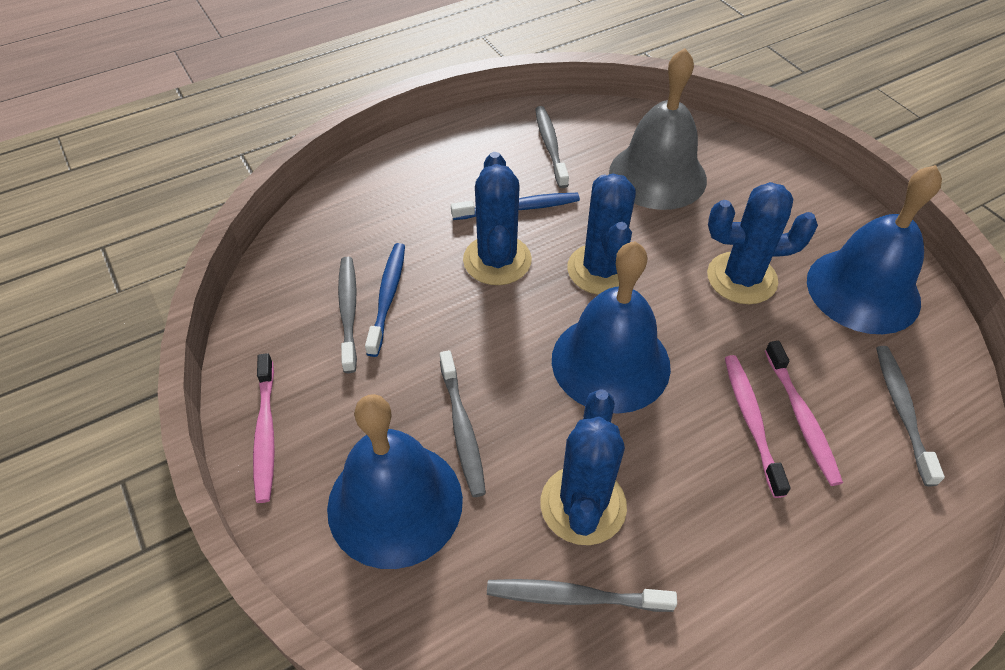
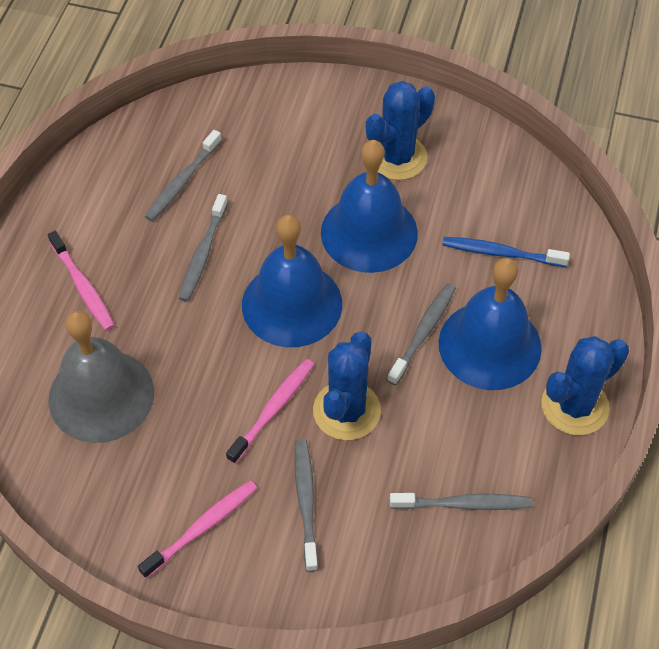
blue cactus: 4 -> 3
blue toothbrush: 2 -> 1

